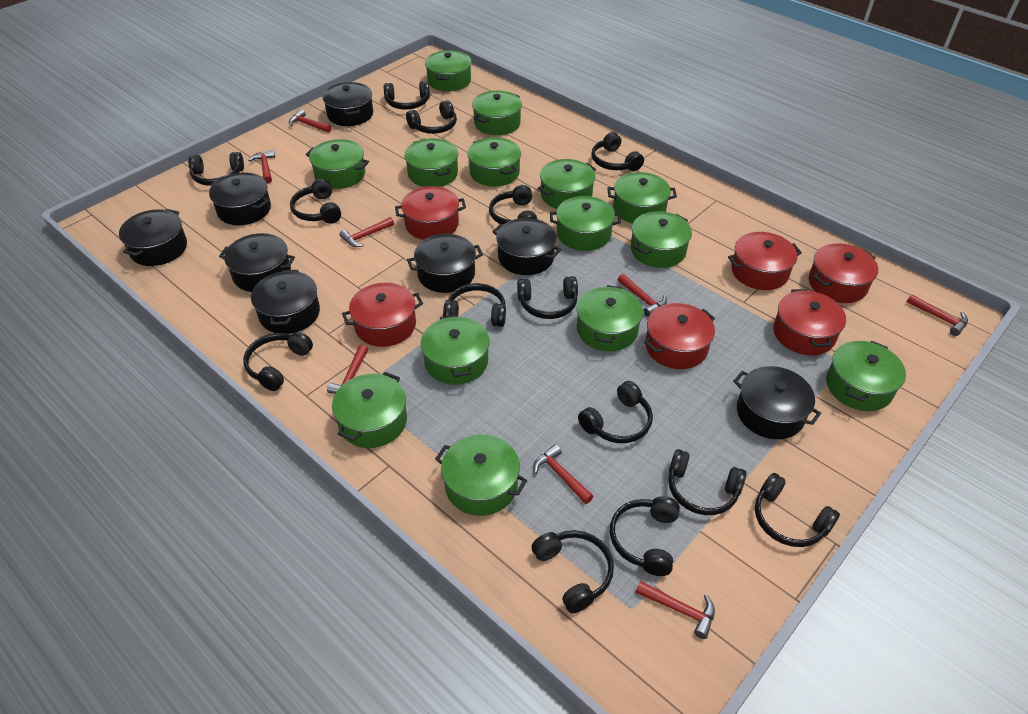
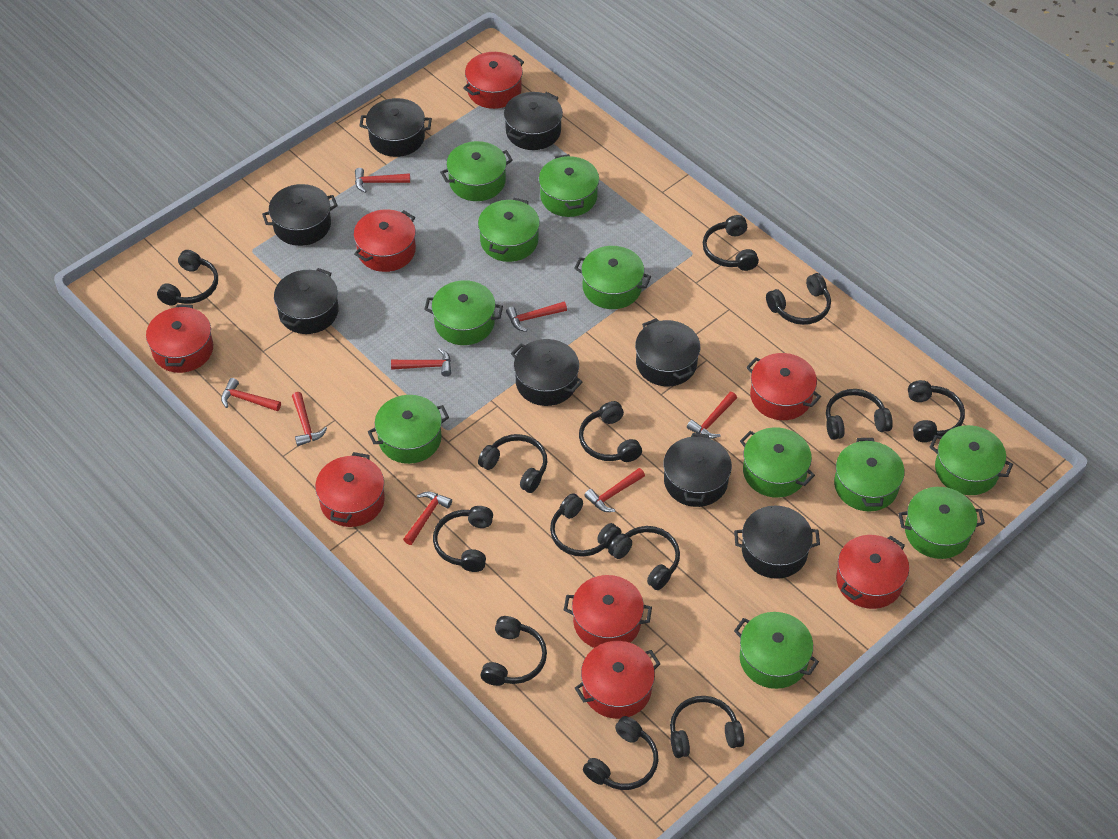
black headphones: 14 -> 13
green pot: 14 -> 11
red pot: 6 -> 8

